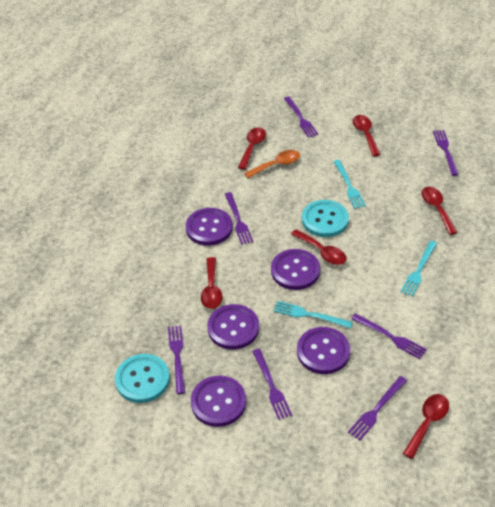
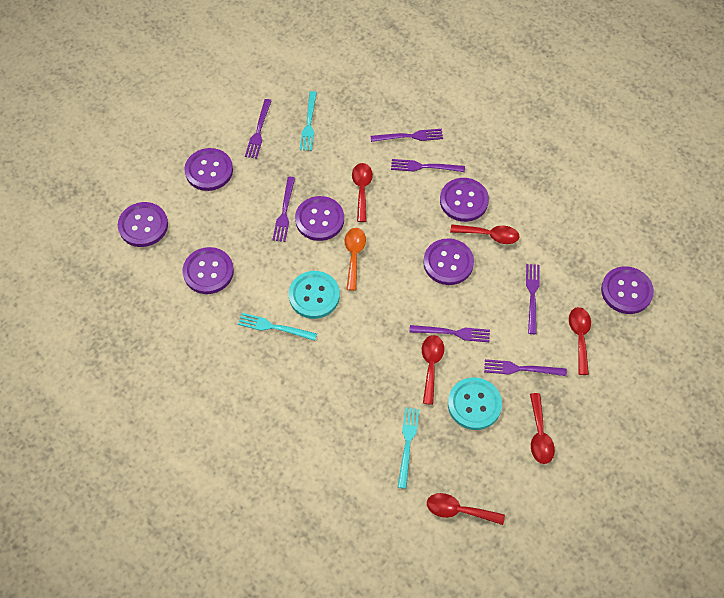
purple button: 5 -> 7

